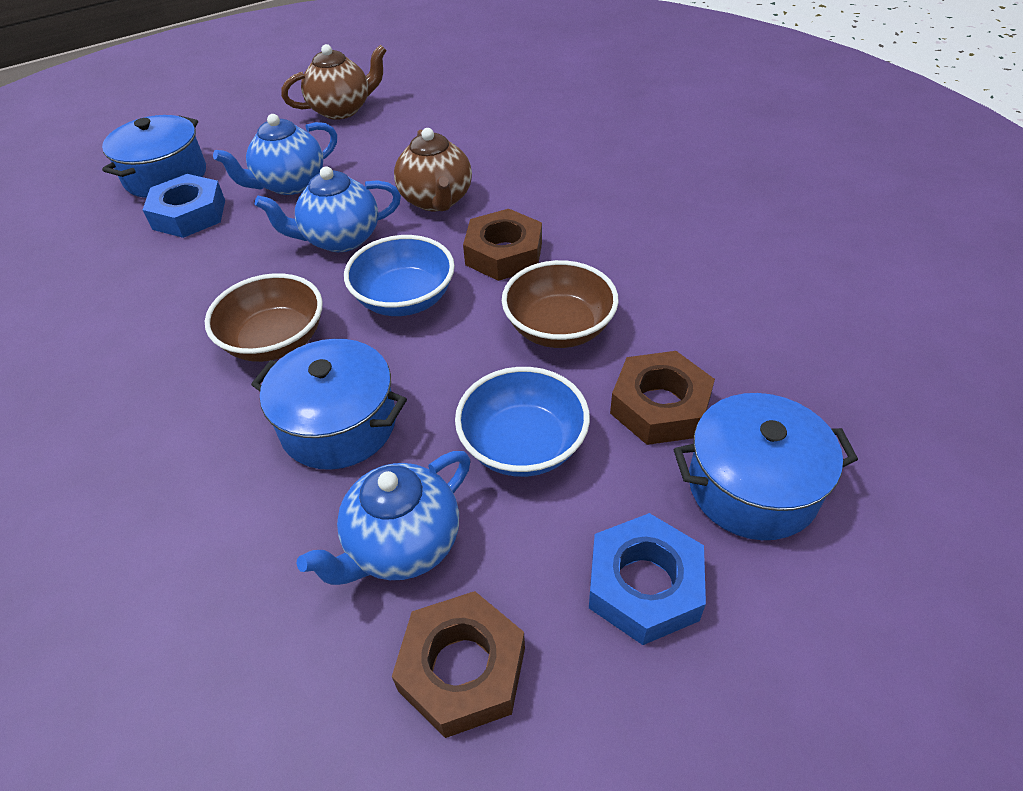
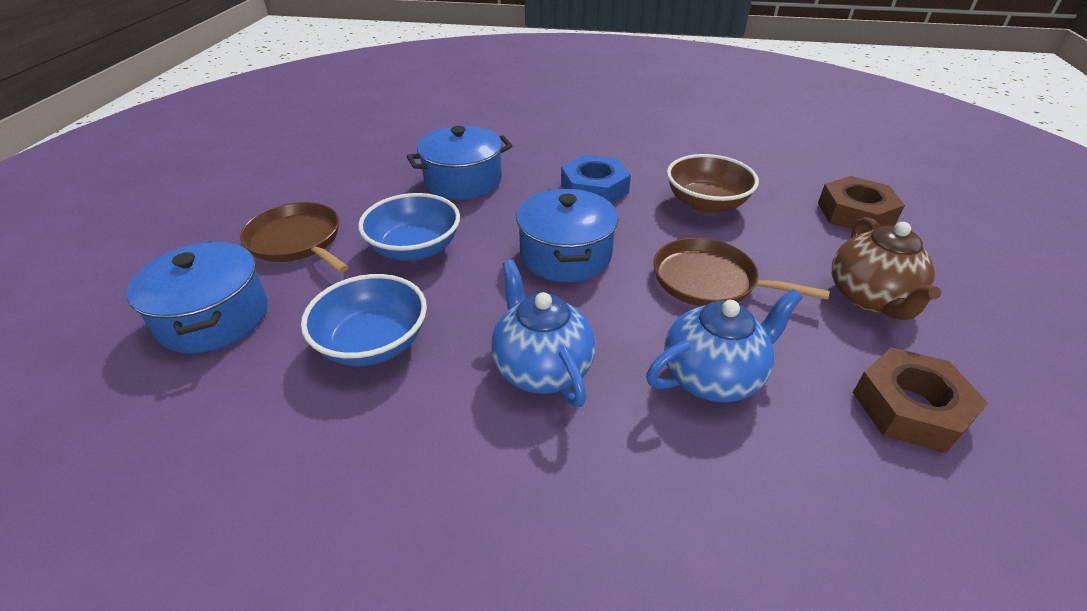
blue nut: 2 -> 1
blue teapot: 3 -> 2
brown bowl: 2 -> 1
brown nut: 3 -> 2
brown pan: 0 -> 2
brown teapot: 2 -> 1

